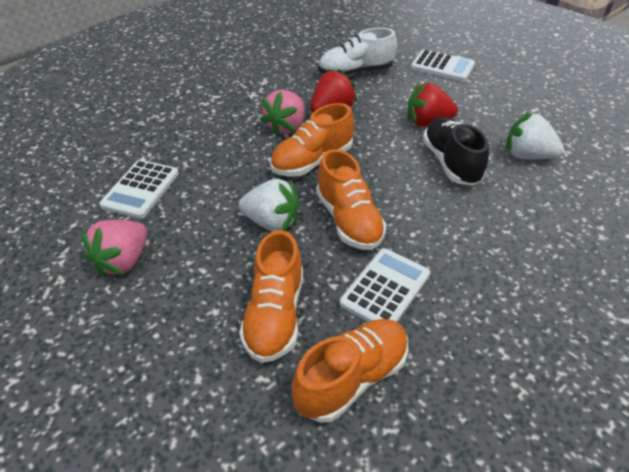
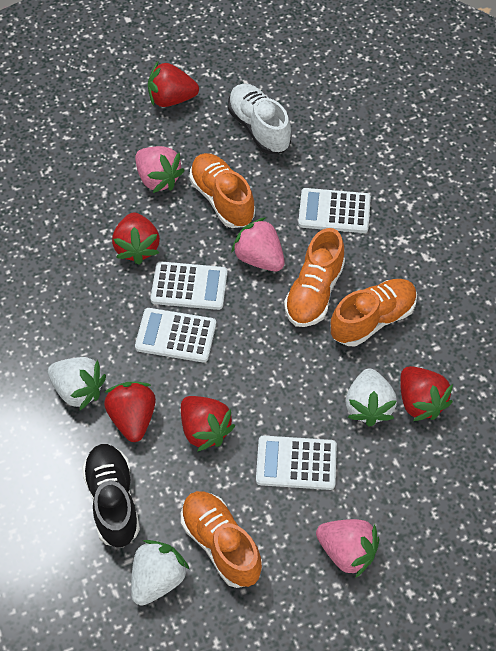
pink strawberry: 2 -> 3
red strawberry: 2 -> 5
white calculator: 3 -> 4
white strawberry: 2 -> 3

